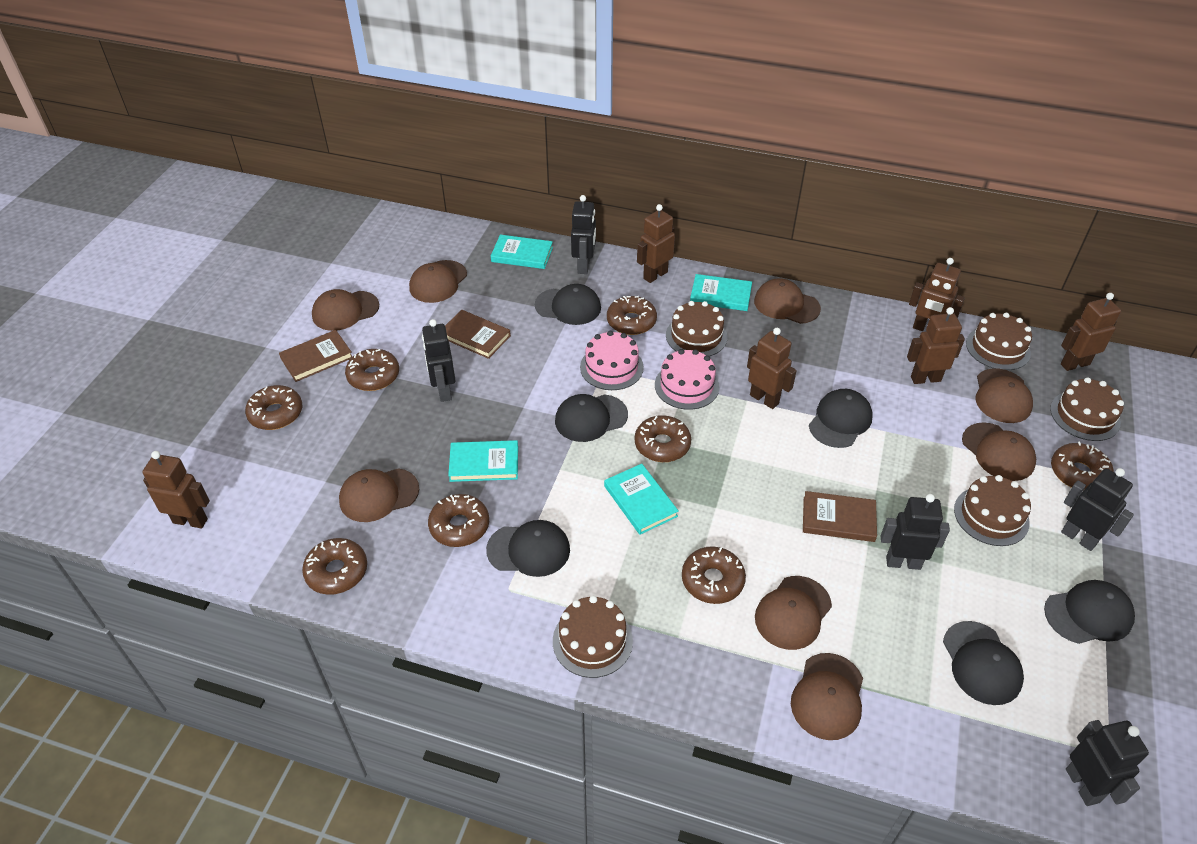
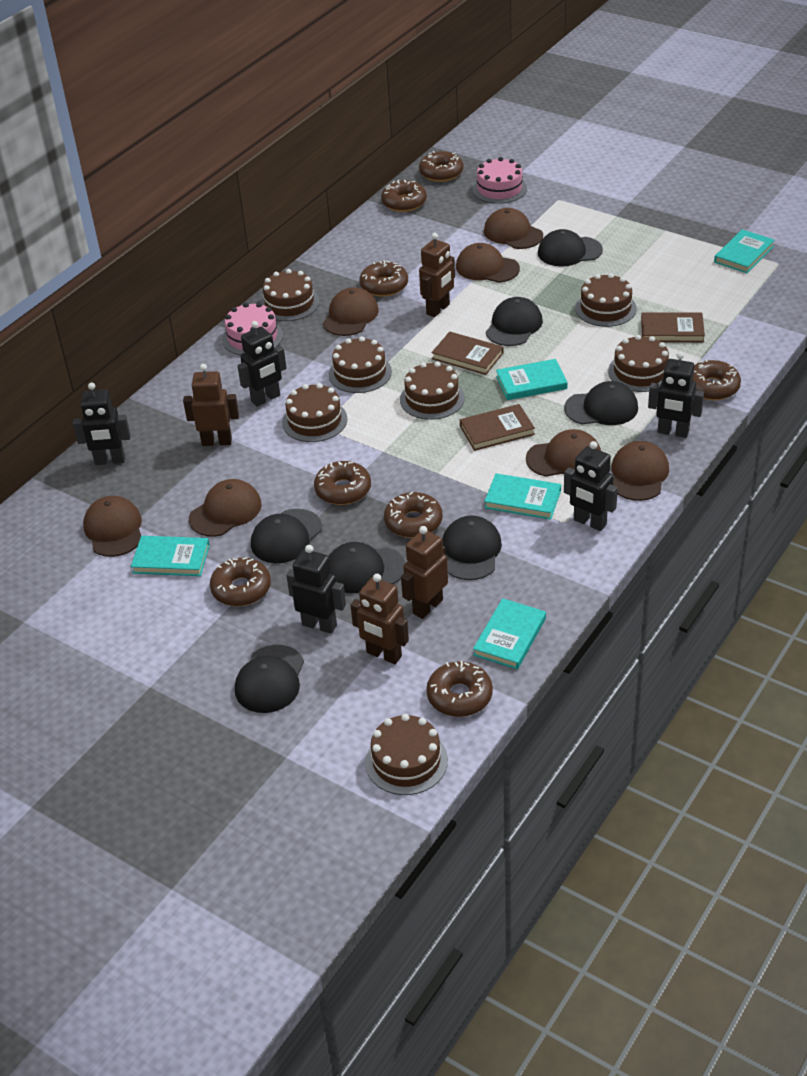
black cap: 6 -> 7
brown cake: 5 -> 7
brown cap: 8 -> 7
brown robot: 6 -> 4
turquoise book: 4 -> 5

